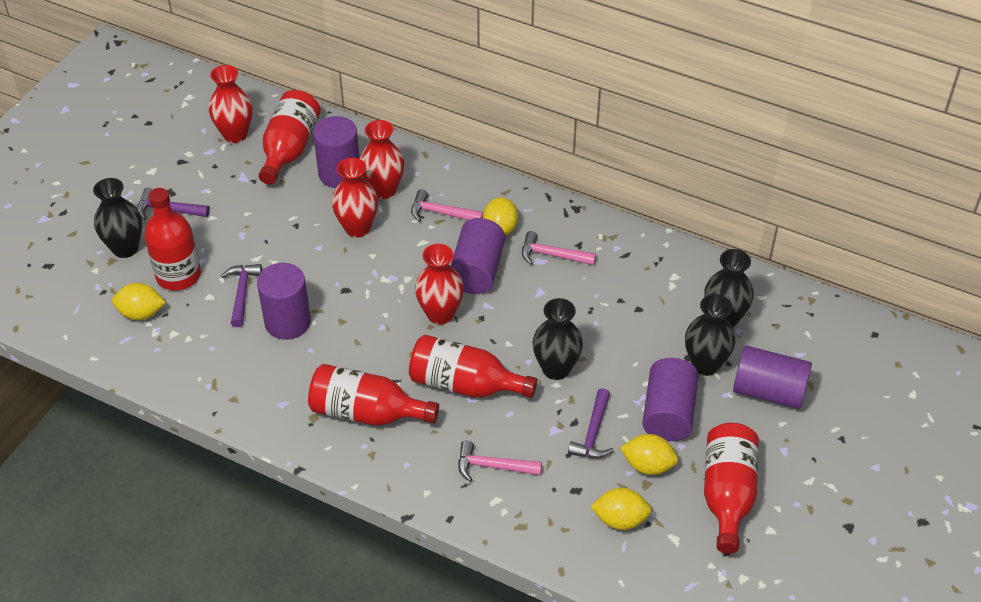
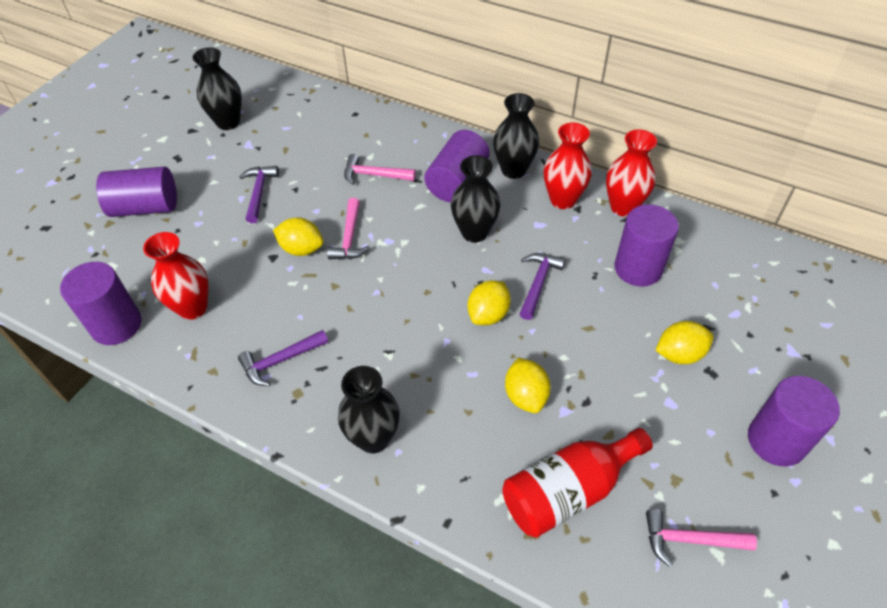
red bottle: 5 -> 1
red vase: 4 -> 3

